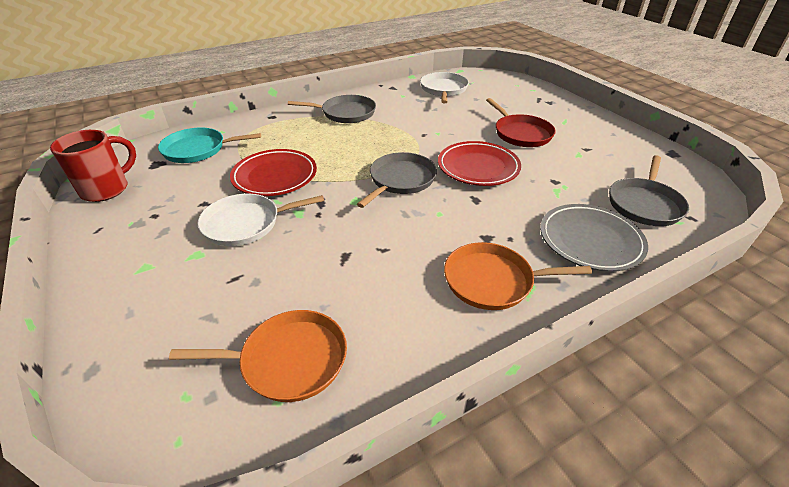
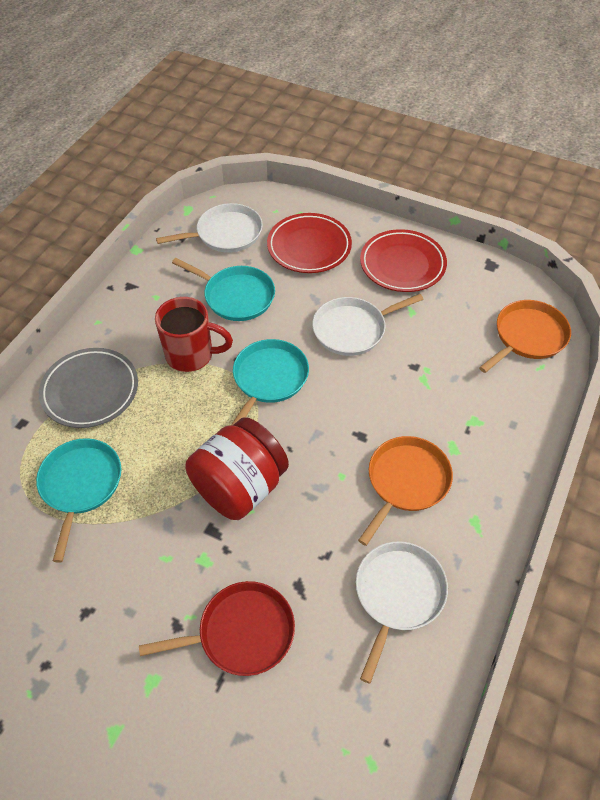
grey pan: 3 -> 0
red jar: 0 -> 1
turquoise pan: 1 -> 3
white pan: 2 -> 3

